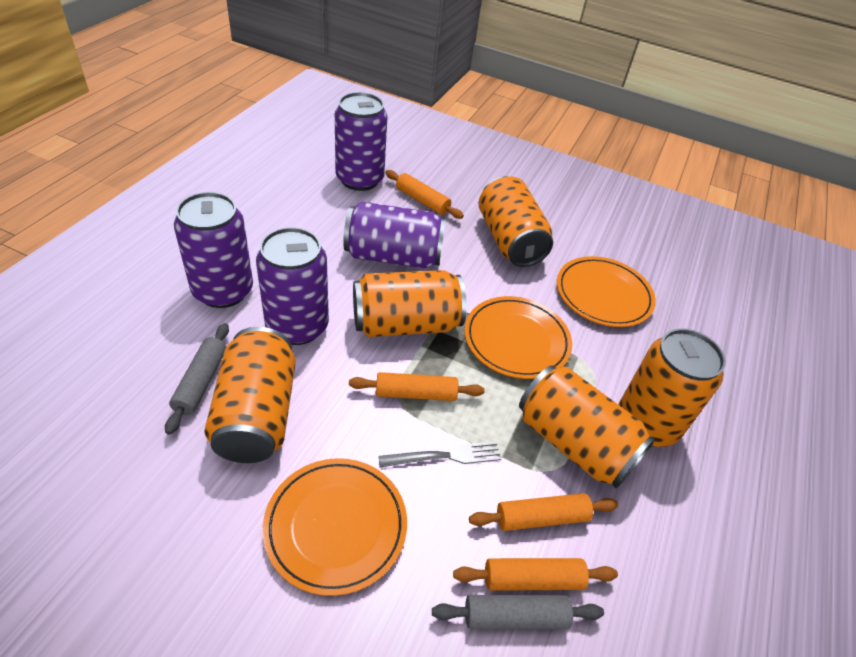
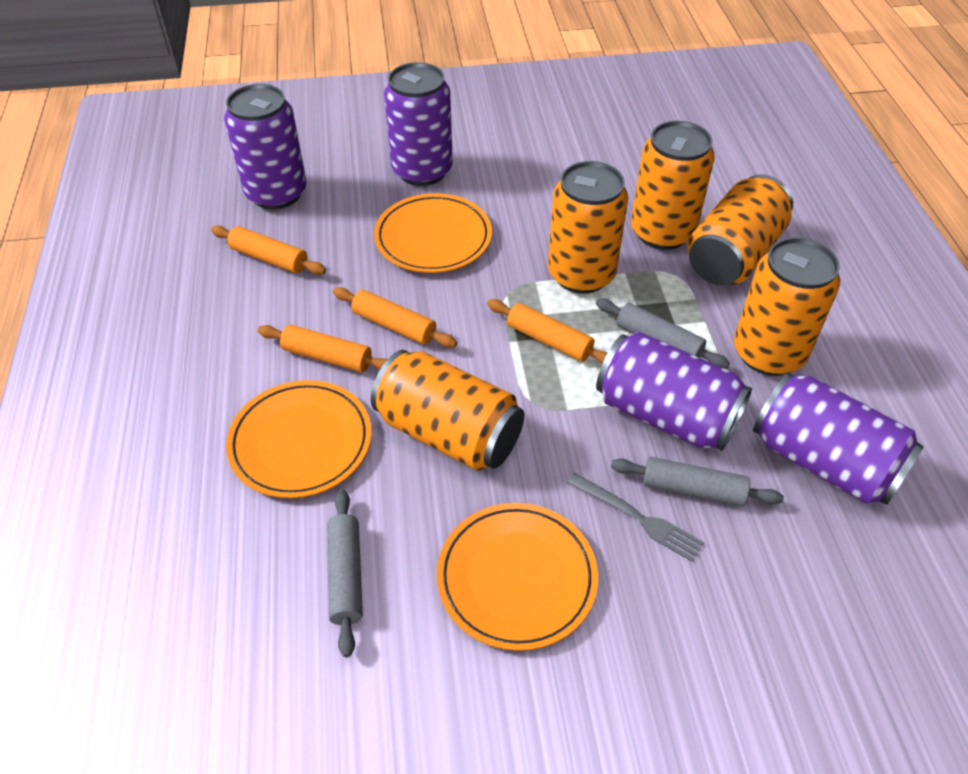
grey rolling pin: 2 -> 3

